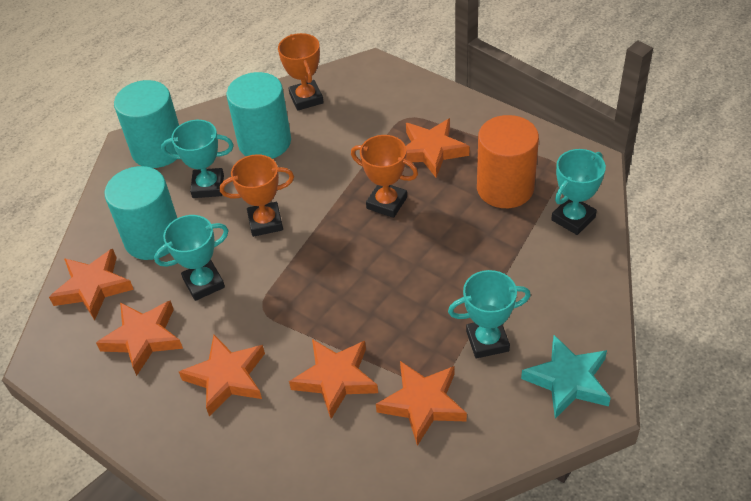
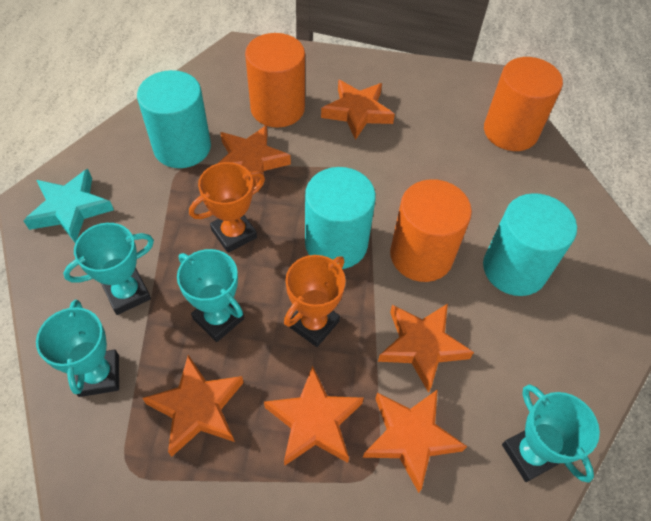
orange cylinder: 1 -> 3
orange trophy: 3 -> 2

